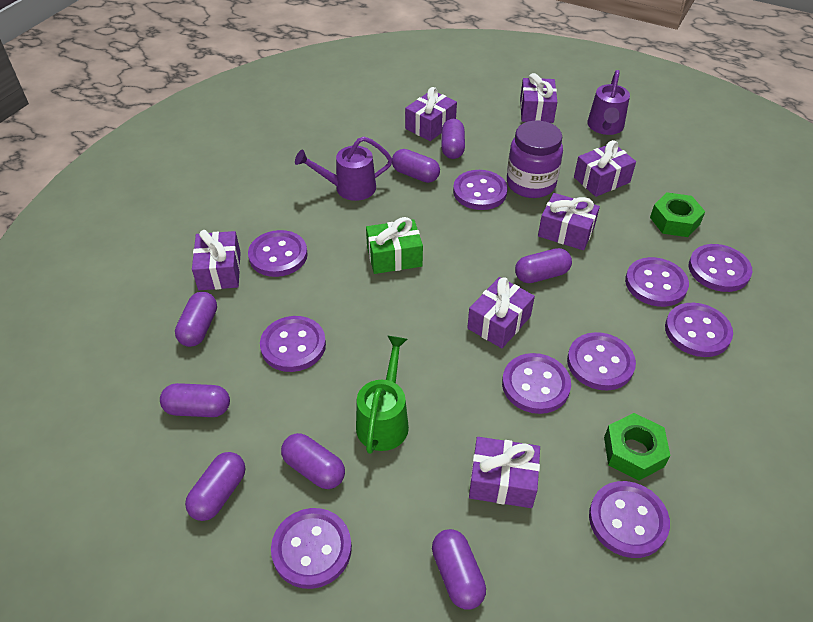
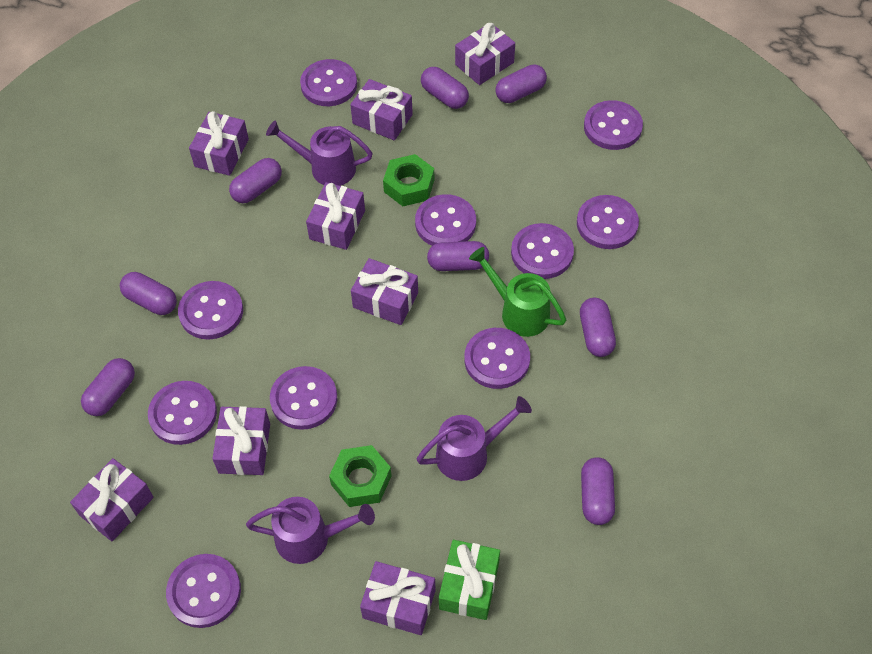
purple gift: 7 -> 8
purple jar: 1 -> 0
purple watering can: 2 -> 3

